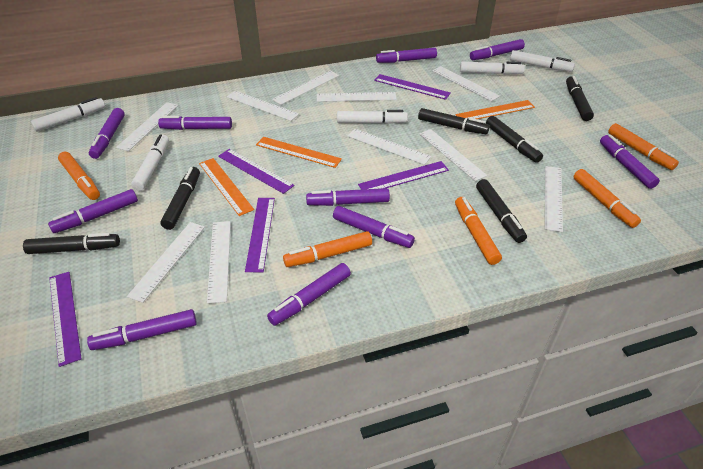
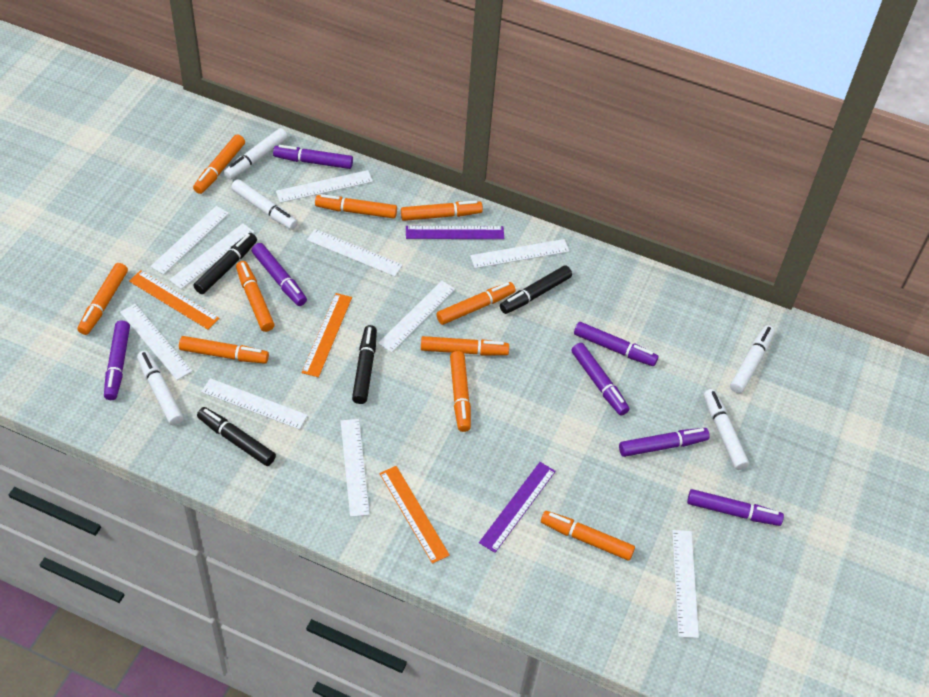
black marker: 6 -> 4
orange marker: 5 -> 10
purple marker: 10 -> 7
purple ruler: 5 -> 2

